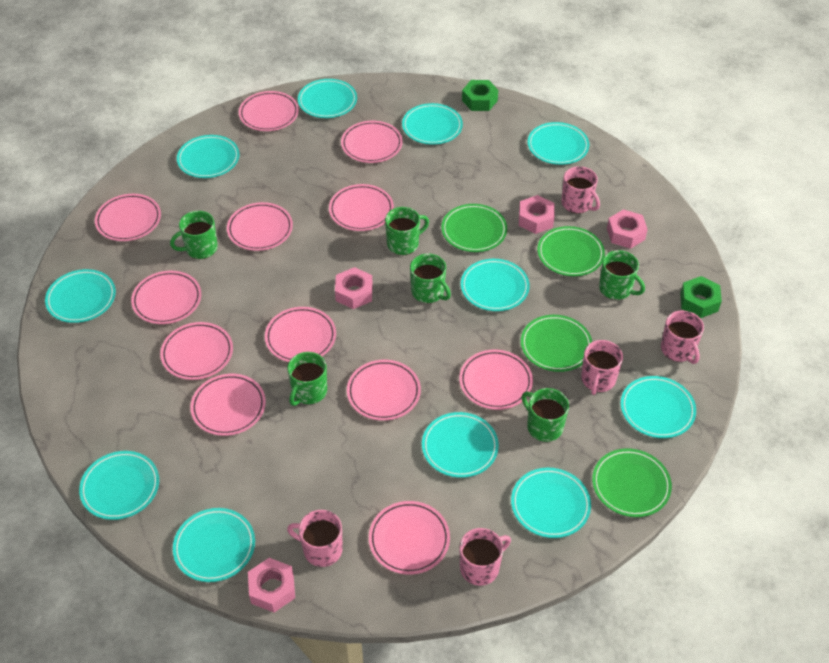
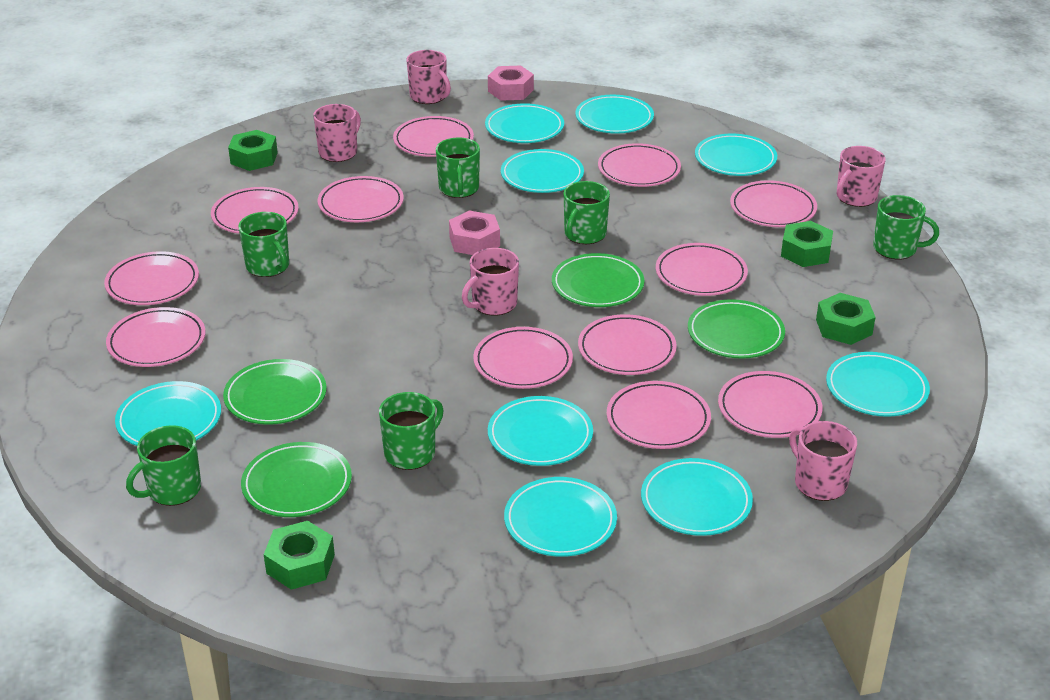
green nut: 2 -> 4
pink nut: 4 -> 2
turquoise plate: 11 -> 9

